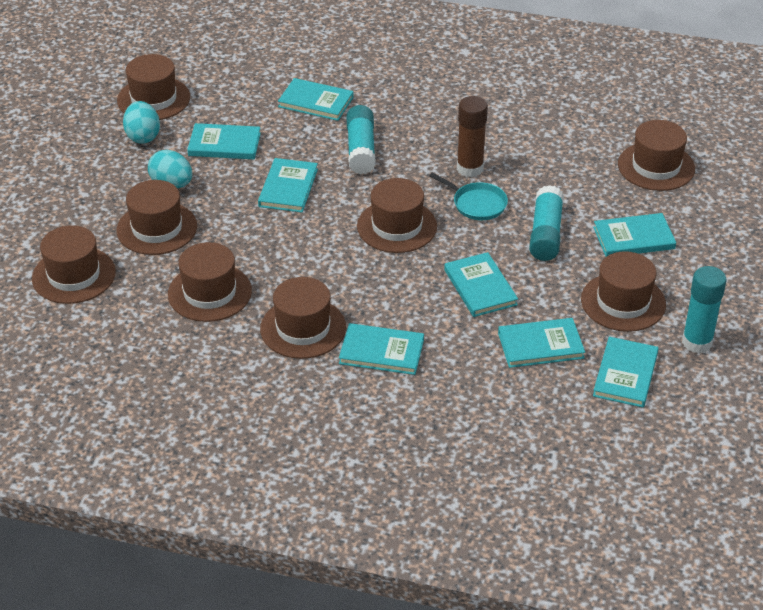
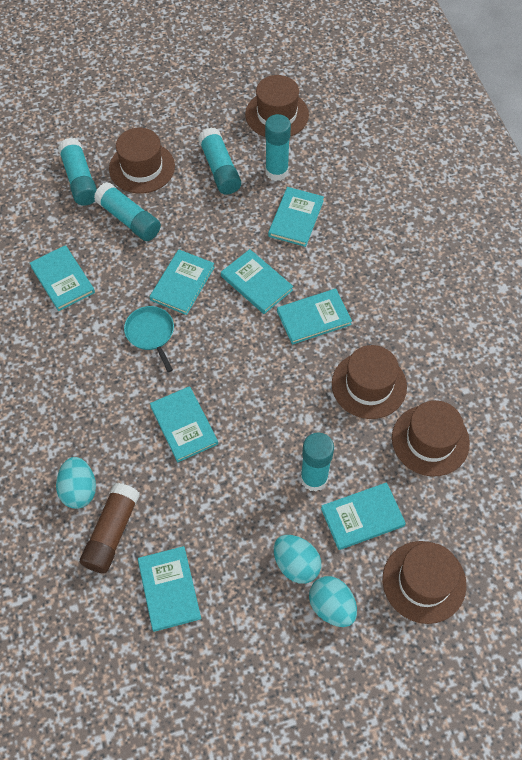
brown hat: 8 -> 5
turquoise egg: 2 -> 3
turquoise glue stick: 3 -> 5

